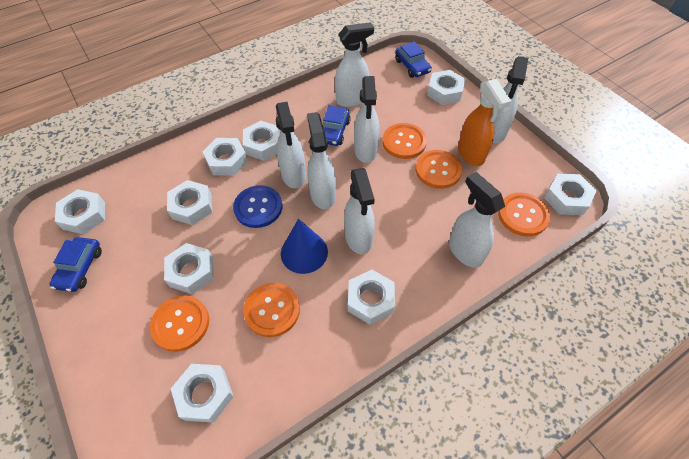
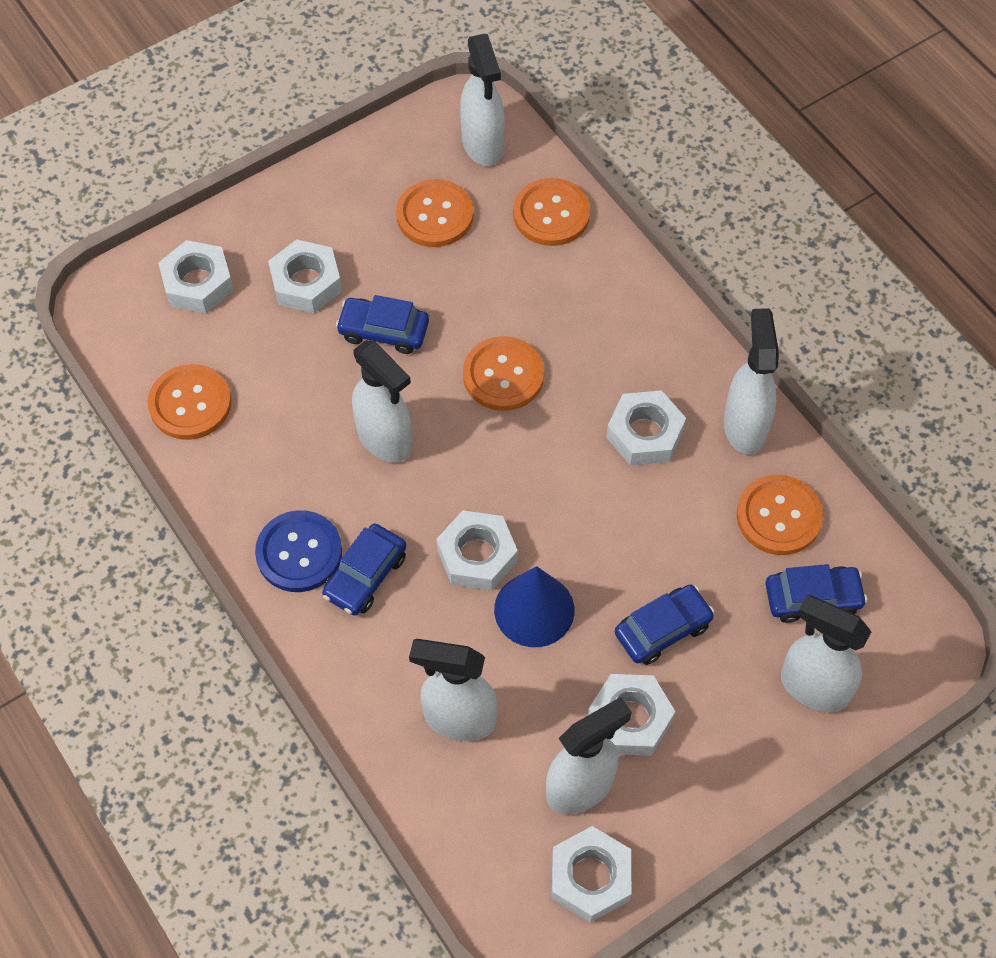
blue car: 3 -> 4
orange spray bottle: 1 -> 0
white nut: 9 -> 6
white spray bottle: 7 -> 6

